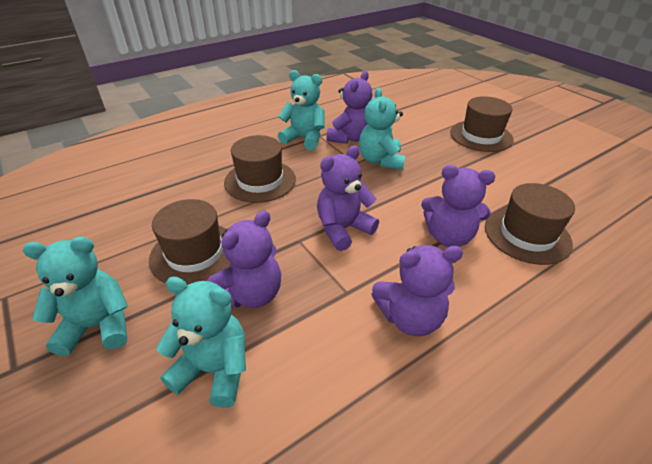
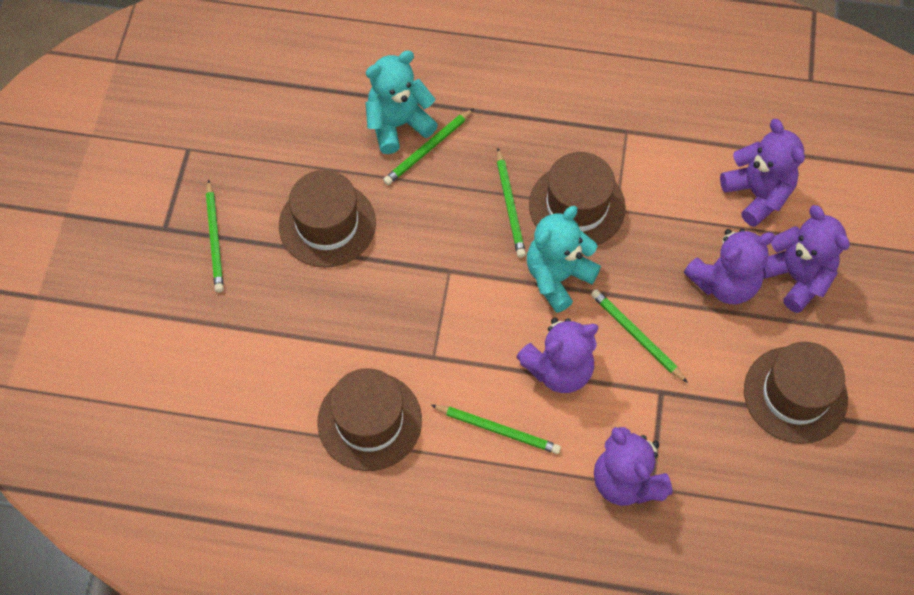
green pencil: 0 -> 5
turquoise teddy bear: 4 -> 2

